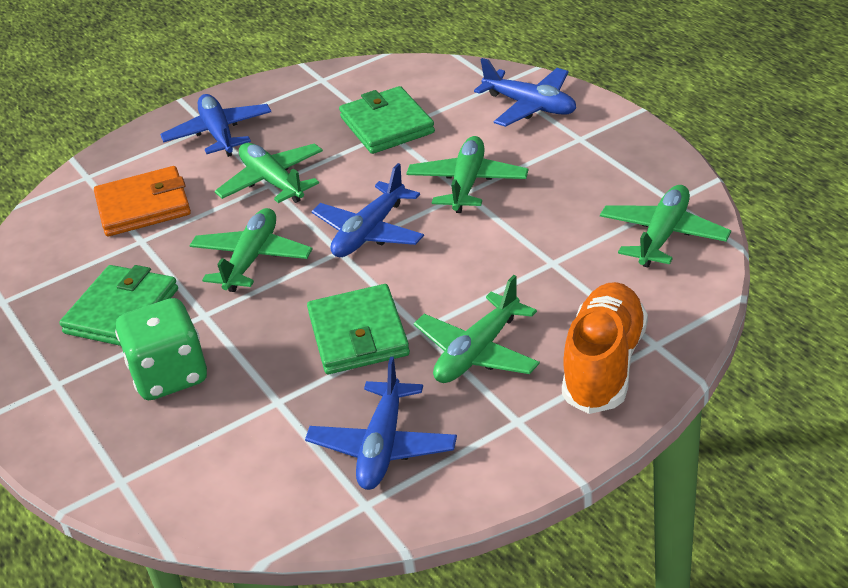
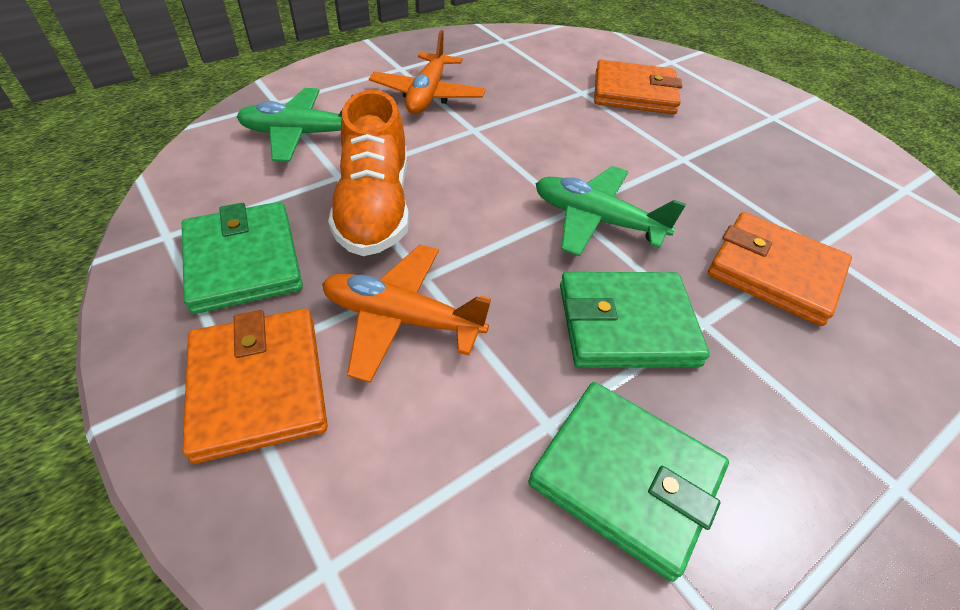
blue plane: 4 -> 0
green dice: 1 -> 0
green plane: 5 -> 2
orange plane: 0 -> 2
orange wallet: 1 -> 3

